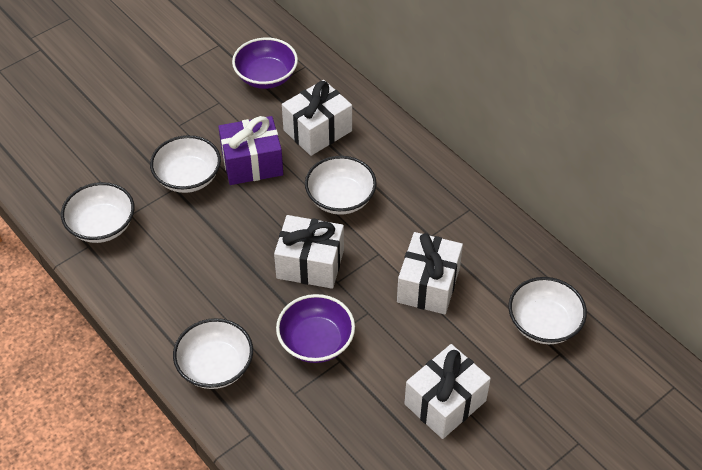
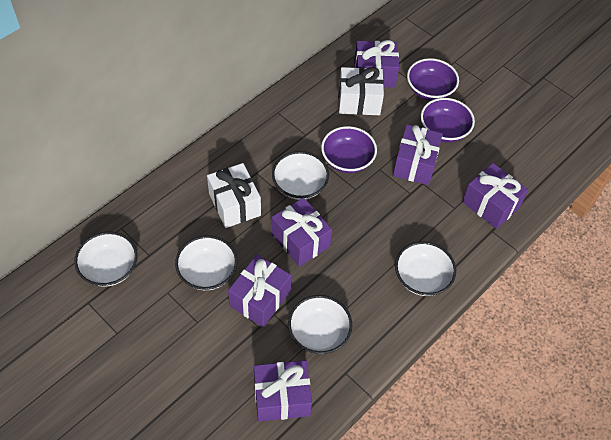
purple bowl: 2 -> 3
purple gift: 1 -> 6
white gift: 4 -> 2

